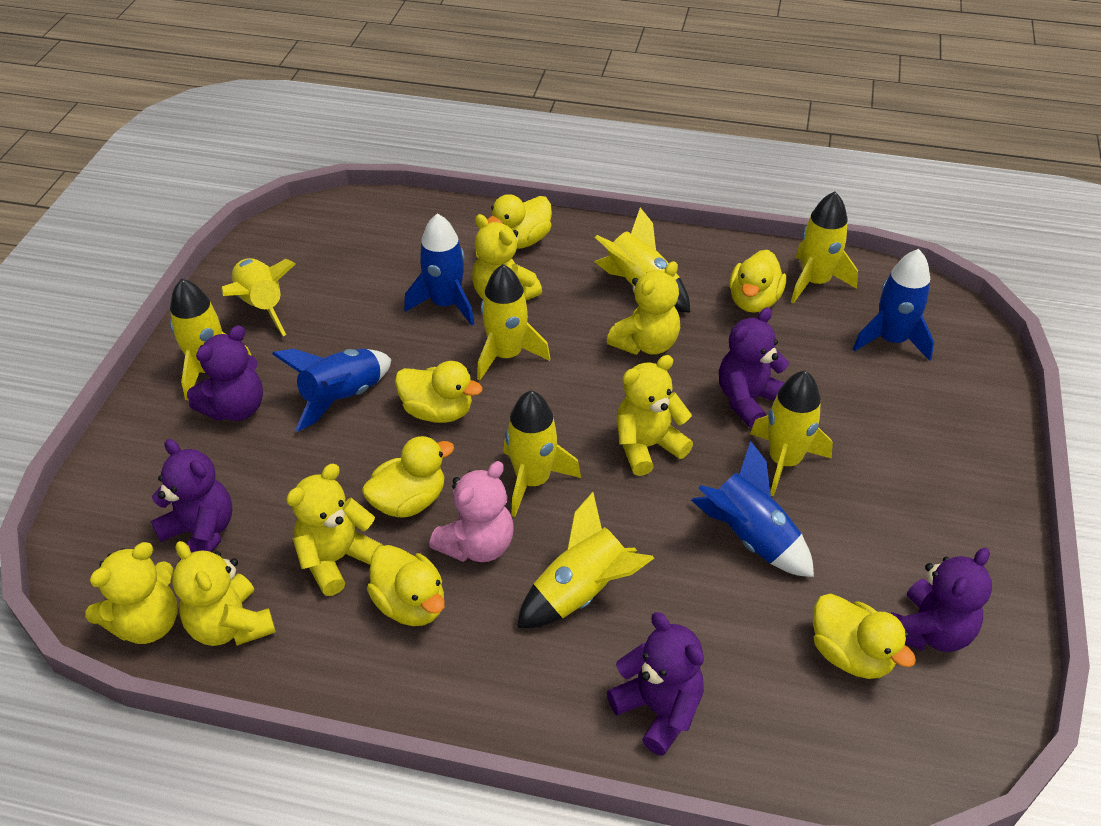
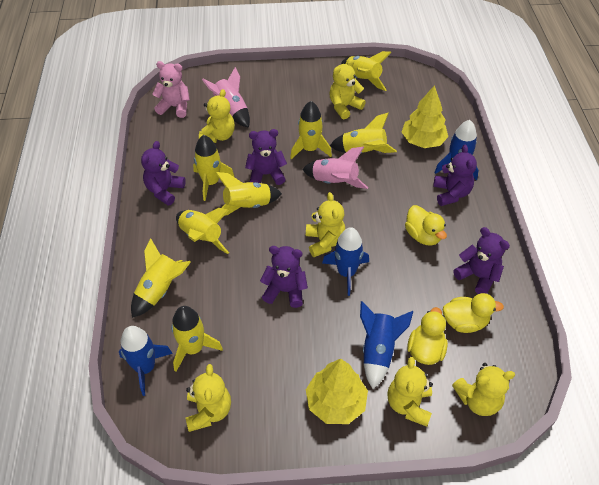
pink rocket: 0 -> 2
yellow duck: 6 -> 3
yellow tree: 0 -> 2

